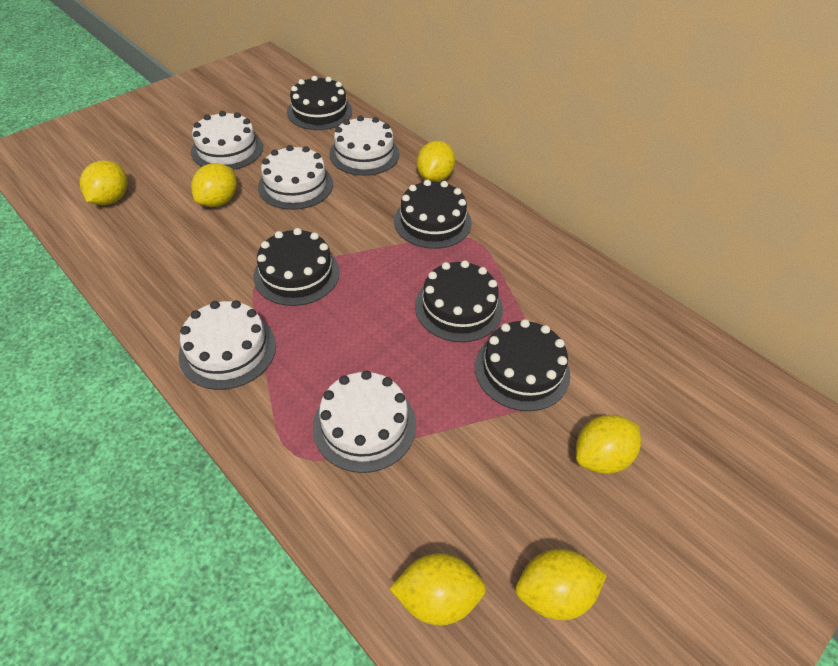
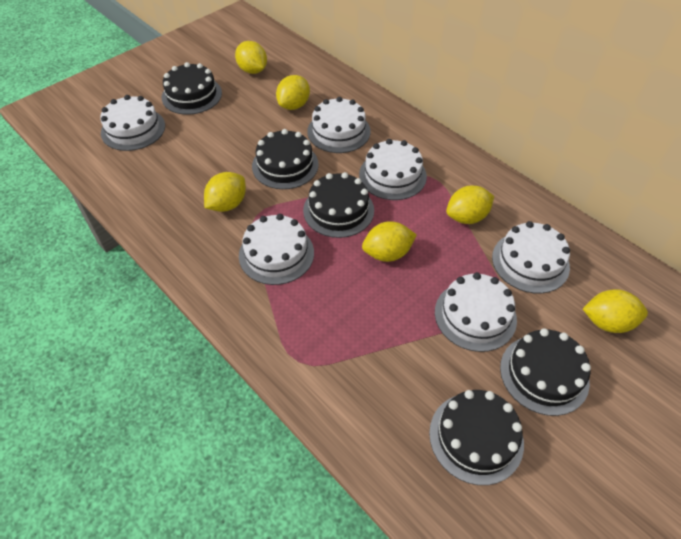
white cake: 5 -> 6

